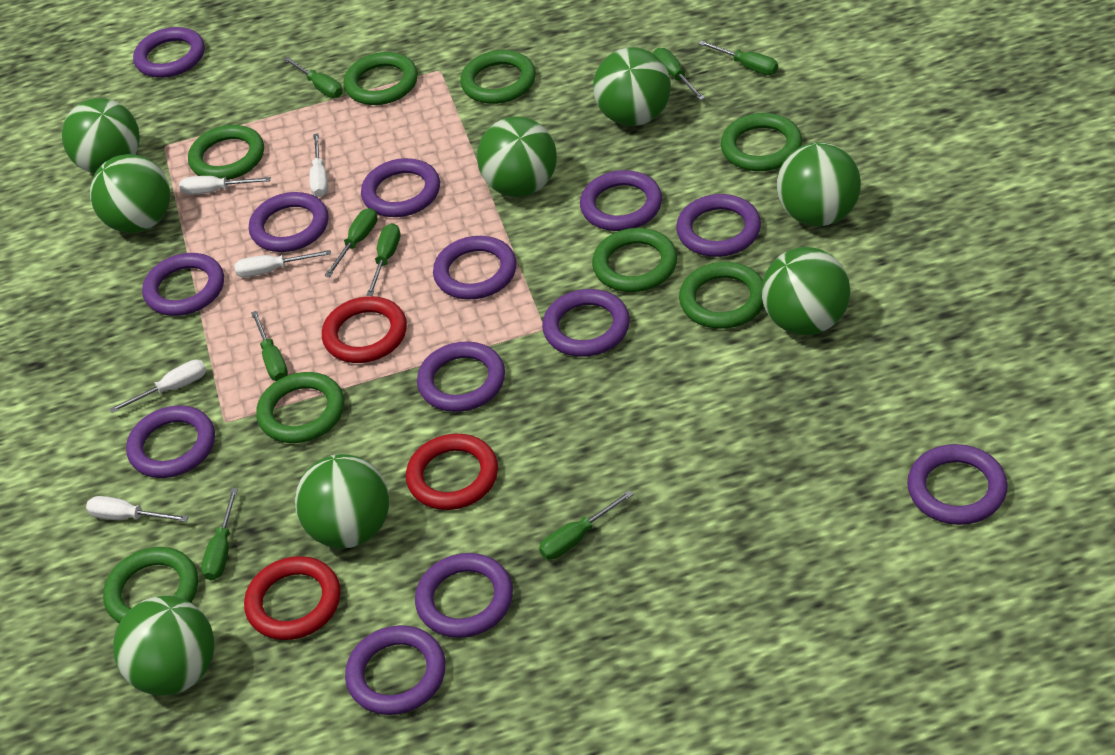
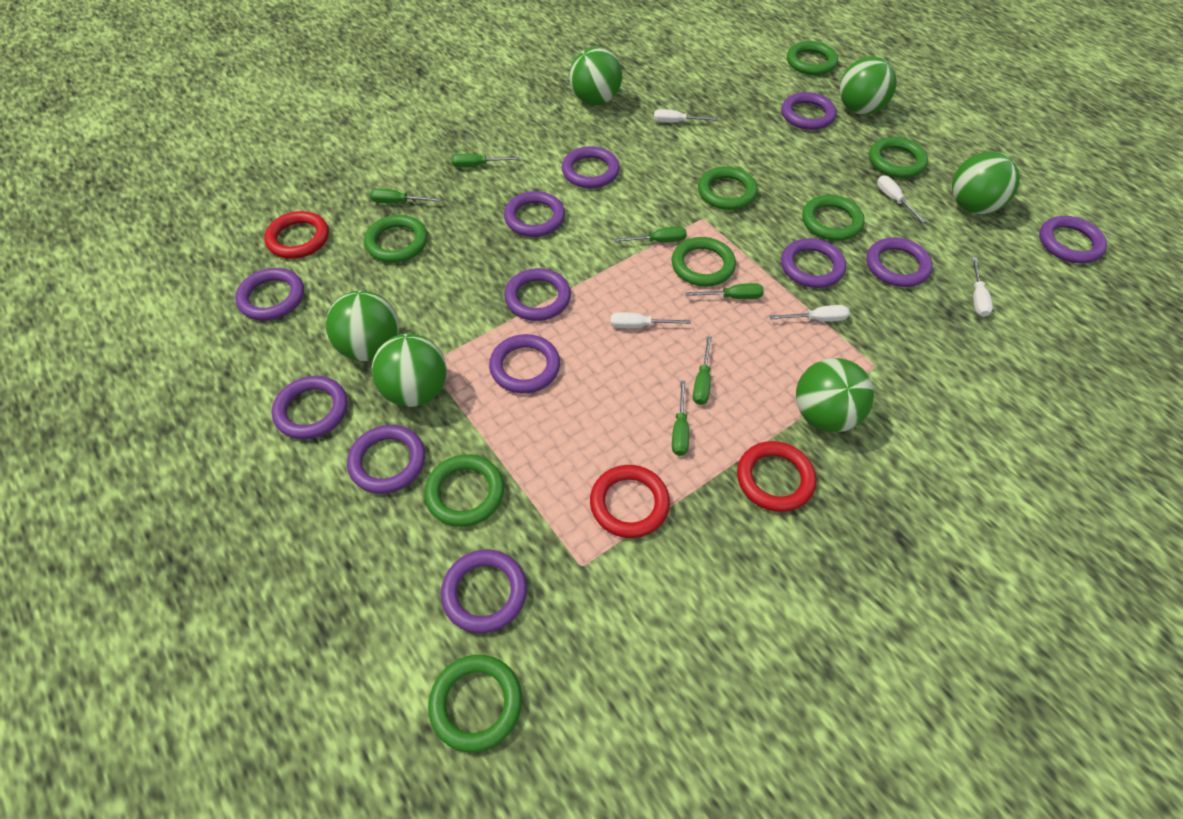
green ball: 8 -> 6
green screwdriver: 8 -> 6
purple ring: 13 -> 12

